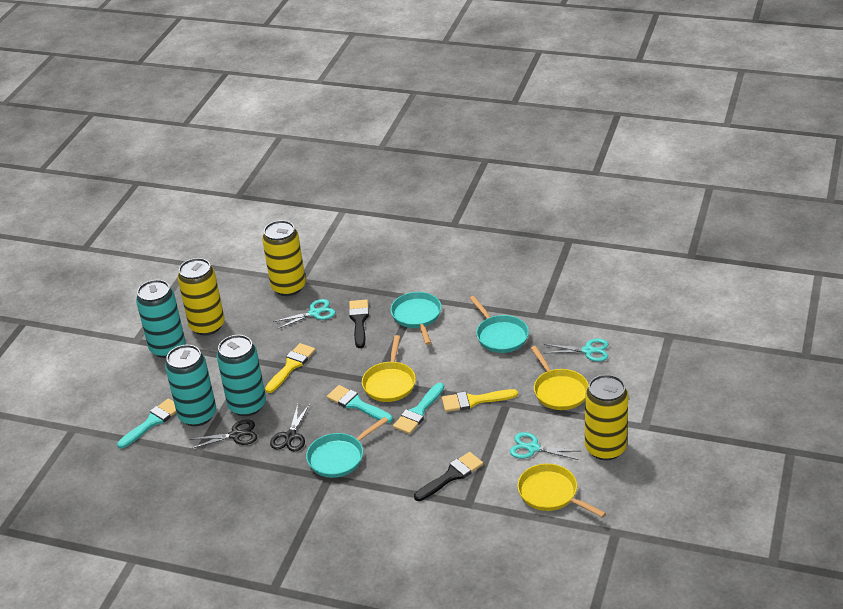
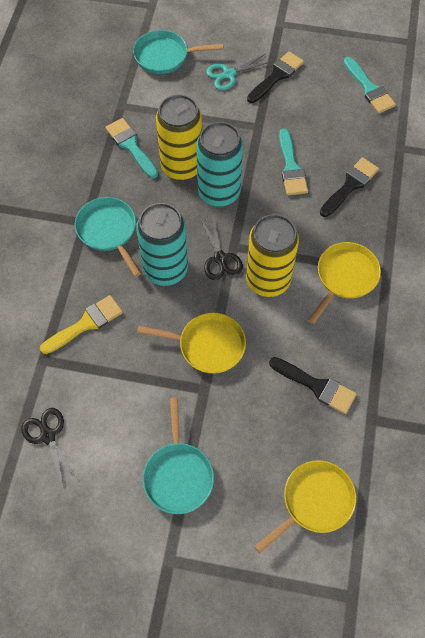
black brush: 2 -> 3
turquoise can: 3 -> 2
turquoise scissors: 3 -> 1
yellow brush: 2 -> 1
yellow can: 3 -> 2

